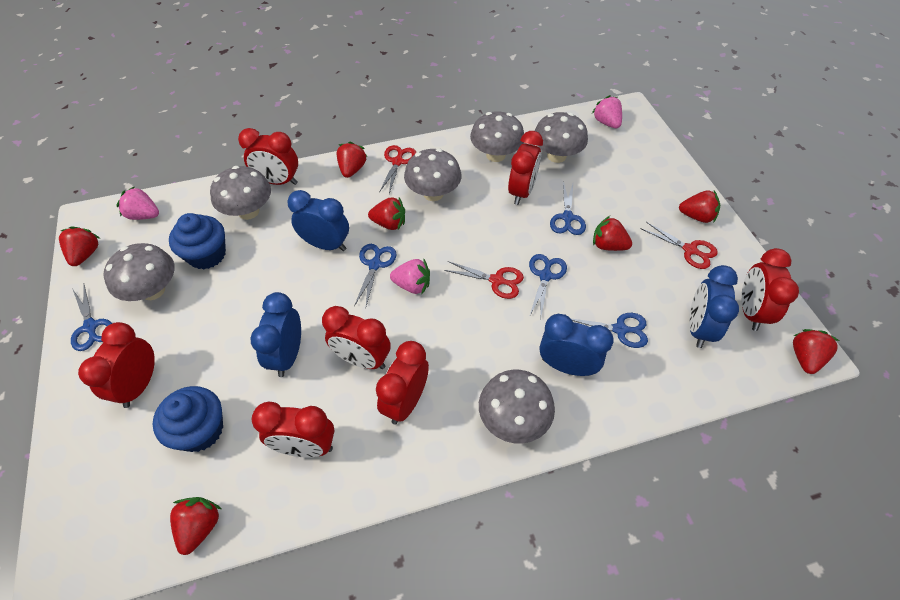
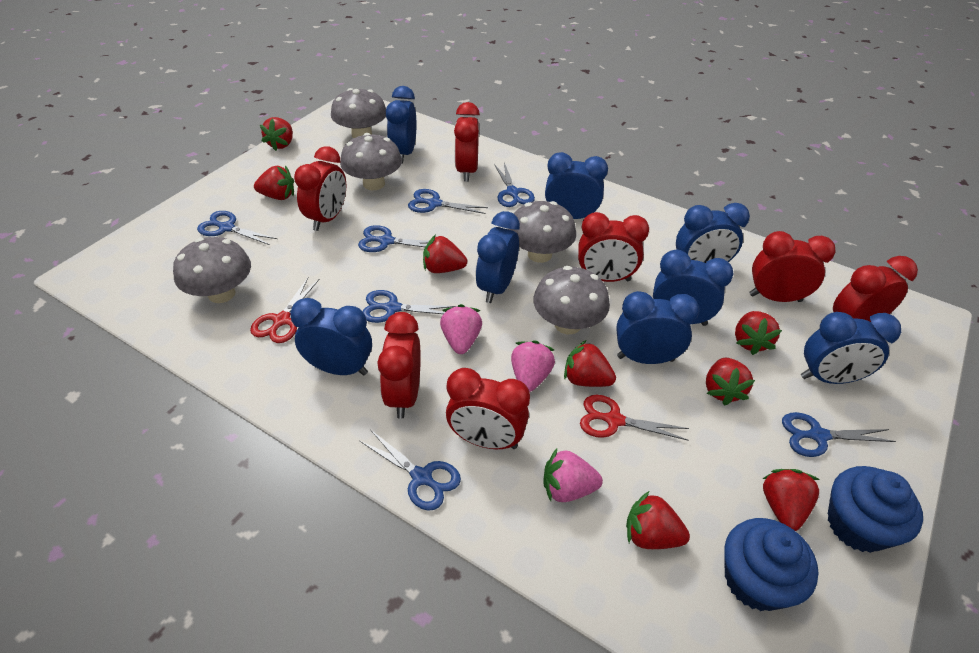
blue clock: 4 -> 8
blue scissors: 5 -> 7
grey mushroom: 6 -> 5
red scissors: 3 -> 2
red strawberry: 7 -> 8

